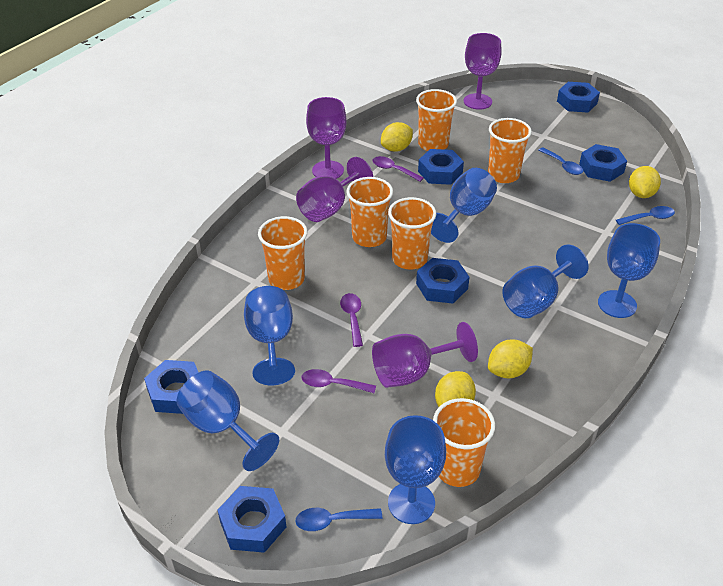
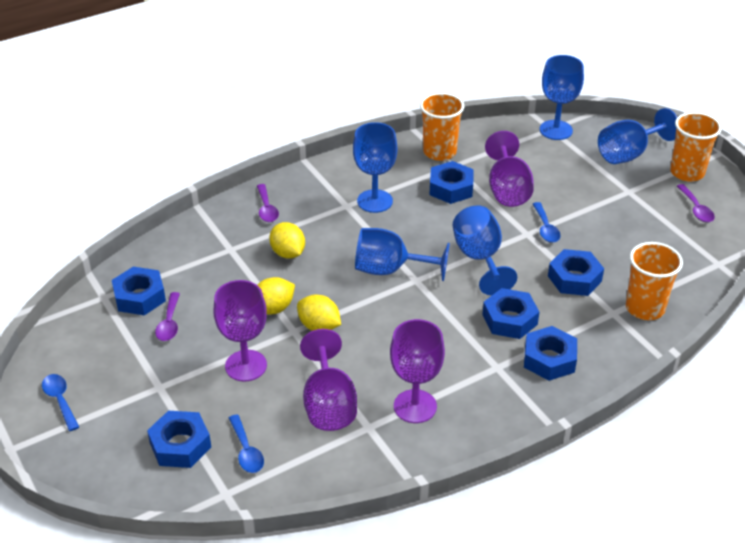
blue goblet: 6 -> 5
orange cup: 6 -> 3
yellow lemon: 4 -> 3

